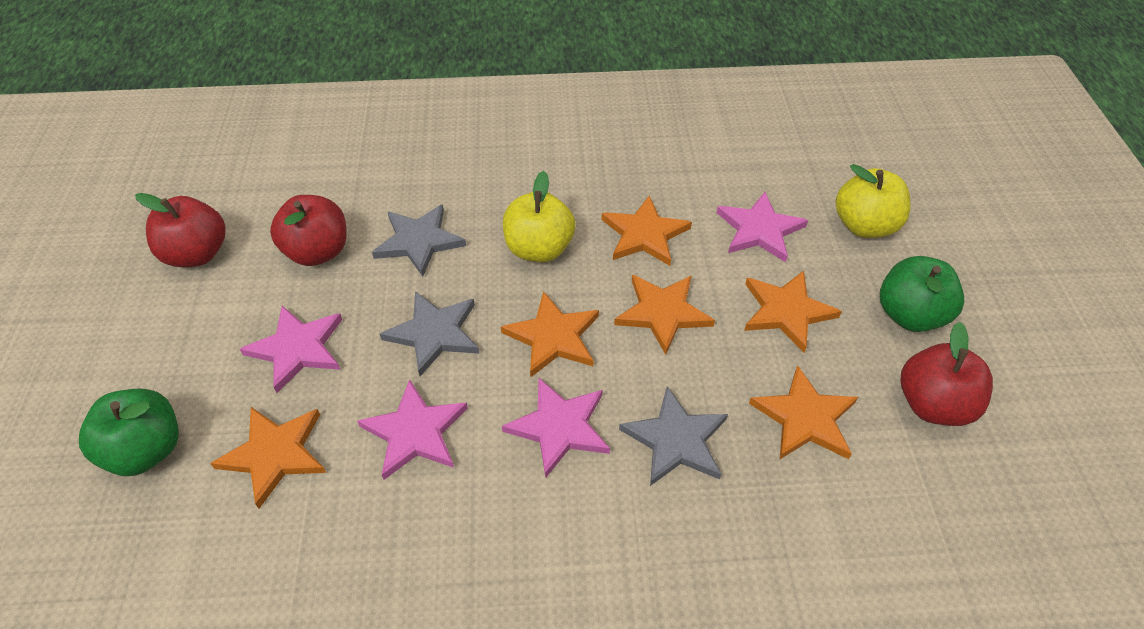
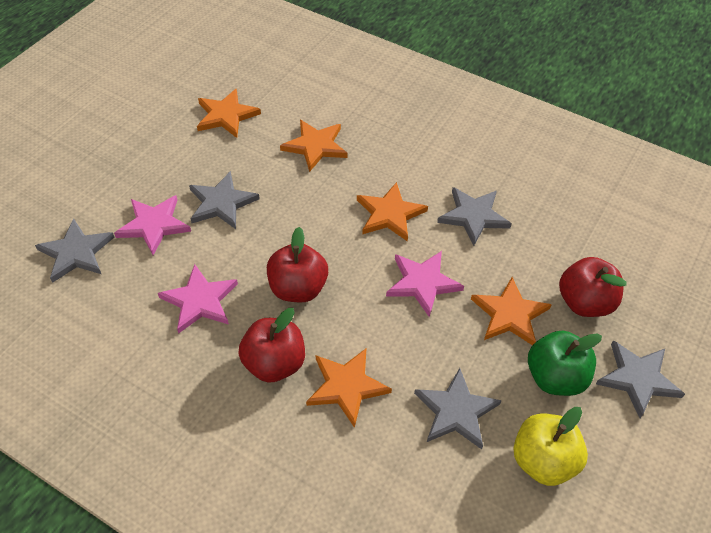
green apple: 2 -> 1
grey star: 3 -> 5
orange star: 6 -> 5
pink star: 4 -> 3
yellow apple: 2 -> 1

